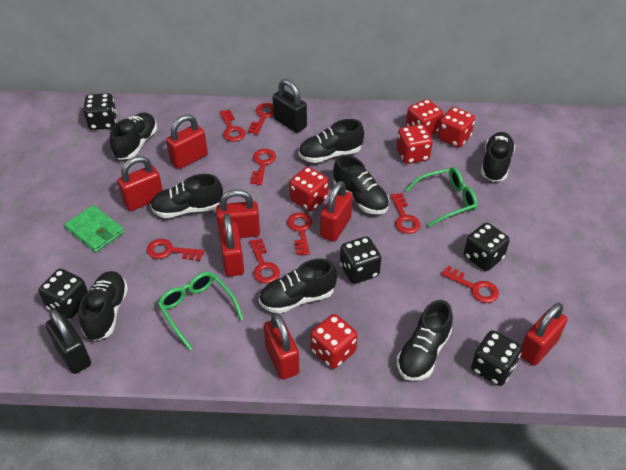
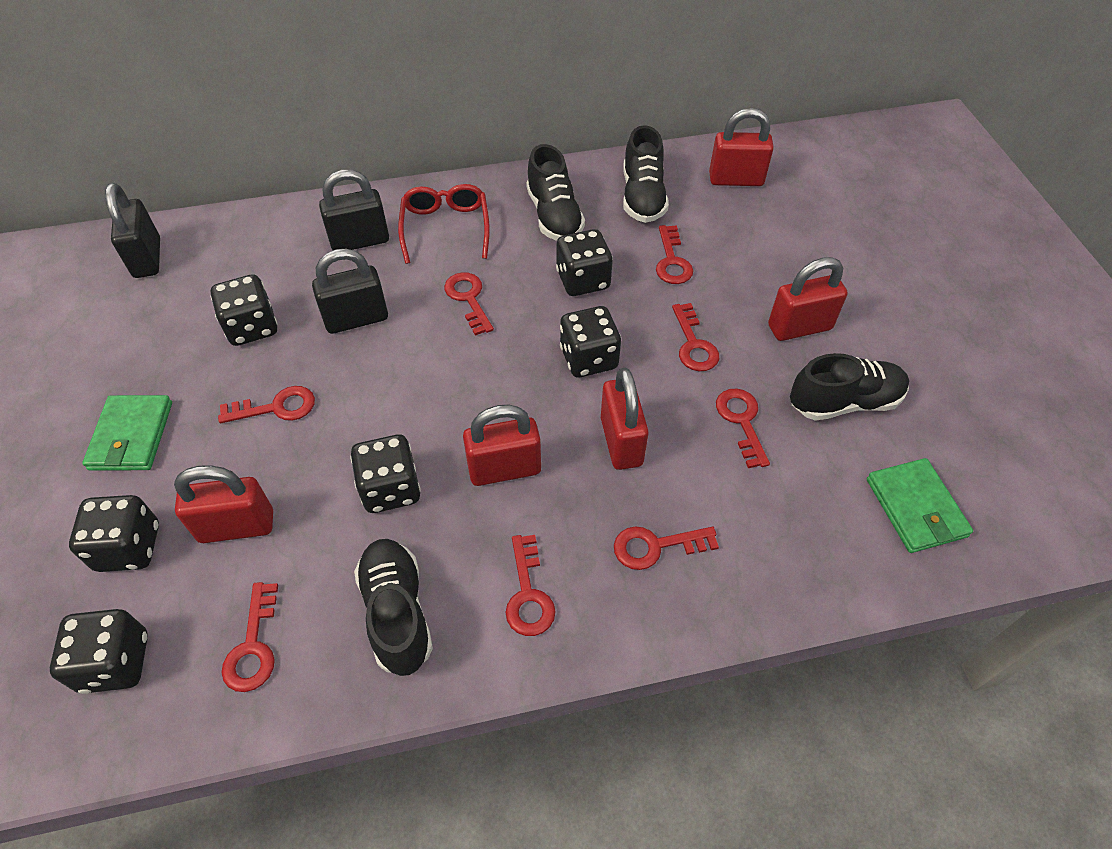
black dice: 5 -> 6
black padlock: 2 -> 3
black shoe: 8 -> 4
green glasses: 2 -> 0
green wallet: 1 -> 2
red dice: 5 -> 0
red glasses: 0 -> 1
red padlock: 7 -> 5

